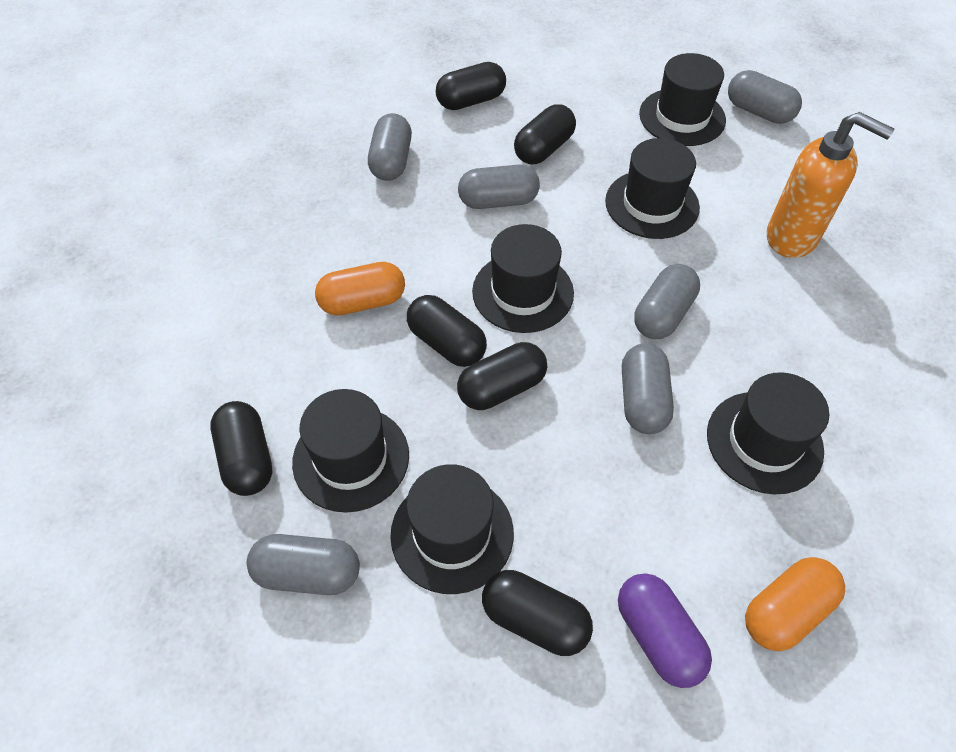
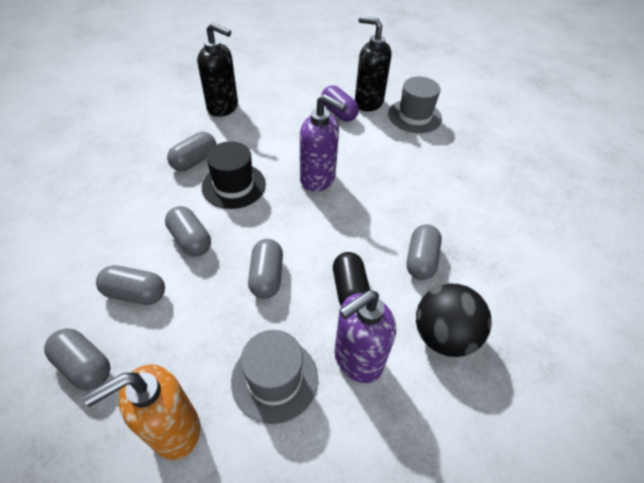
black ball: 0 -> 1
black capsule: 6 -> 1
black hat: 6 -> 1
black soap dispenser: 0 -> 2
grey hat: 0 -> 2
orange capsule: 2 -> 0
purple soap dispenser: 0 -> 2

